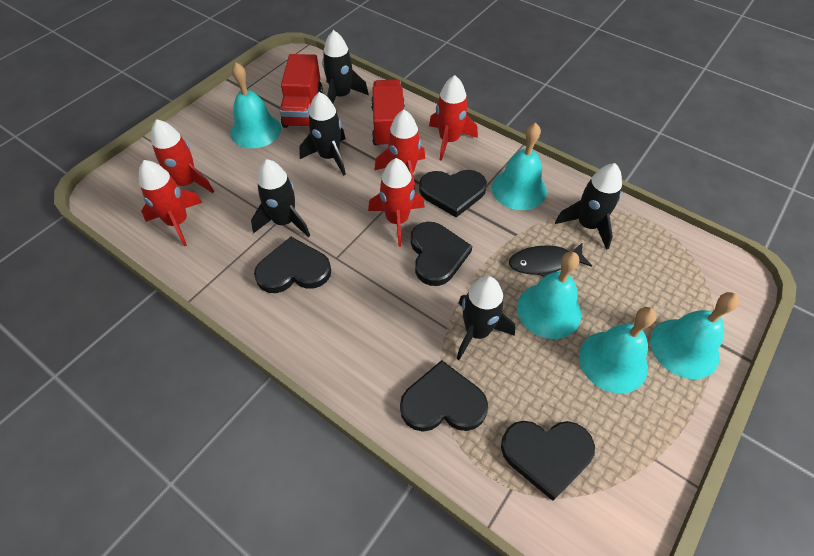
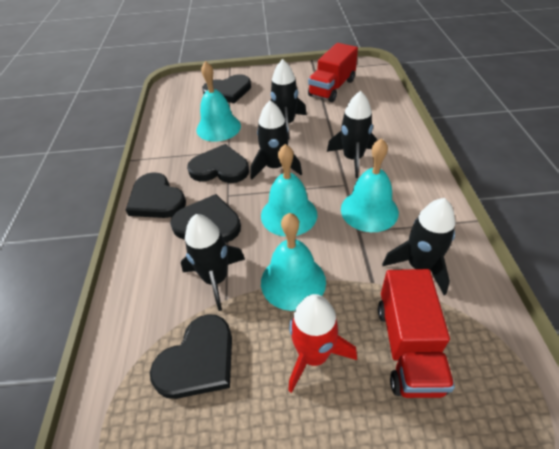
black fish: 1 -> 0
red rocket: 5 -> 1
turquoise bell: 5 -> 4

